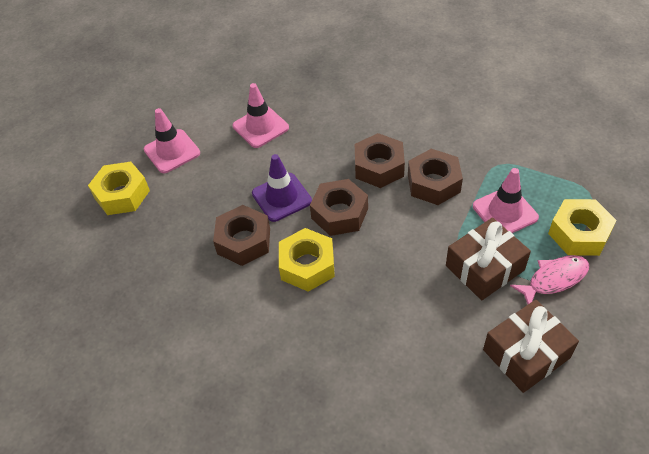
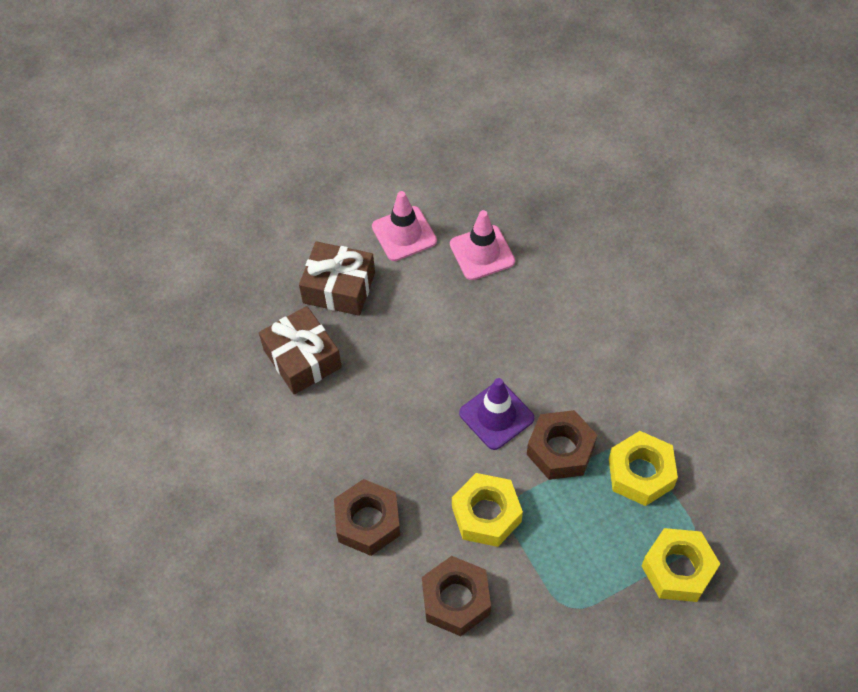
brown nut: 4 -> 3
pink fish: 1 -> 0
pink traffic cone: 3 -> 2

